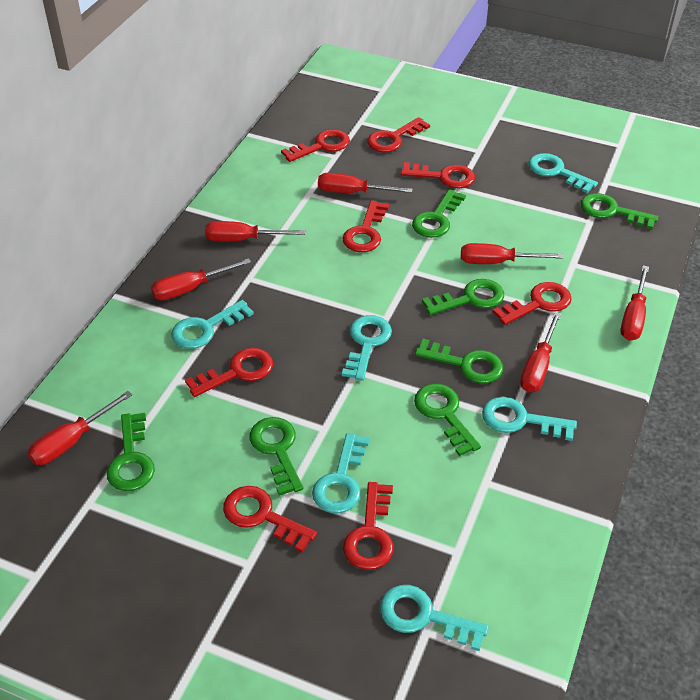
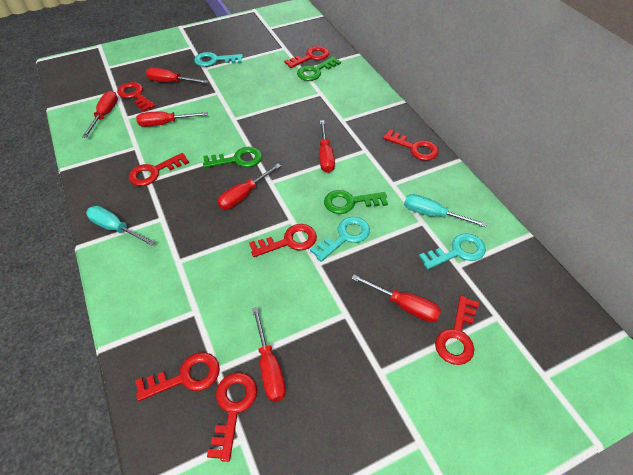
green key: 7 -> 3
turquoise key: 6 -> 3
turquoise screwdriver: 0 -> 2

